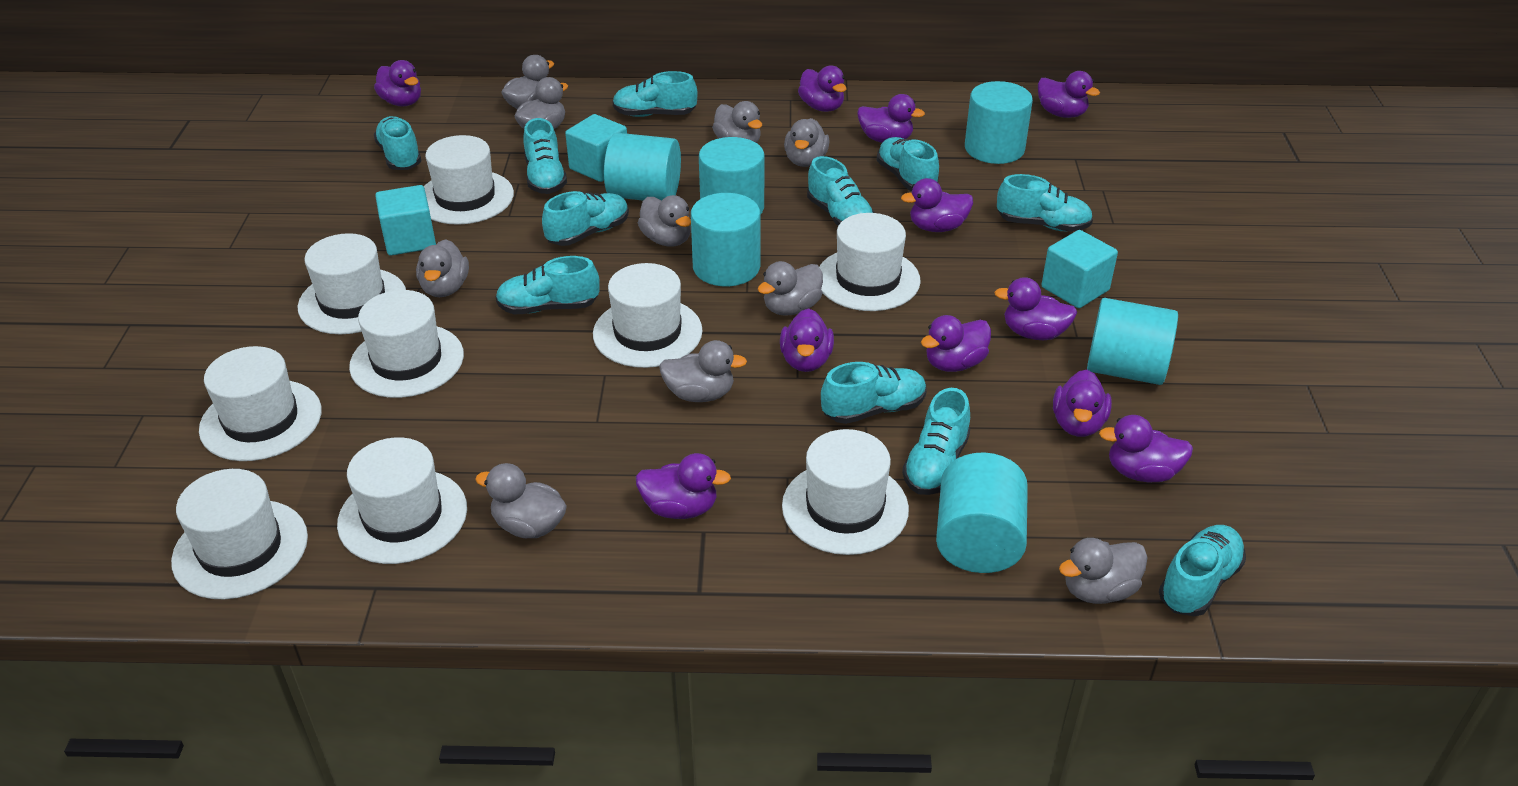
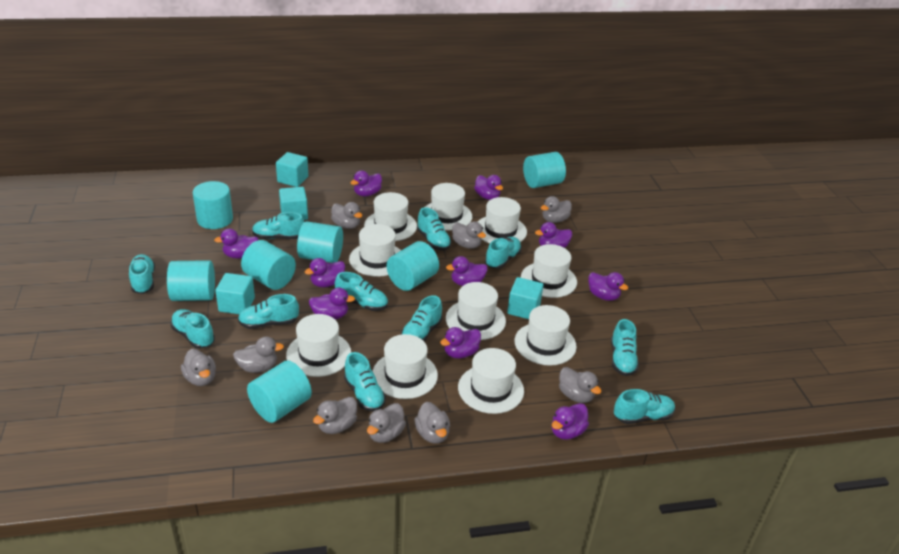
grey duck: 10 -> 9
purple duck: 11 -> 10
turquoise cube: 3 -> 4
turquoise cylinder: 6 -> 7
white hat: 9 -> 10

